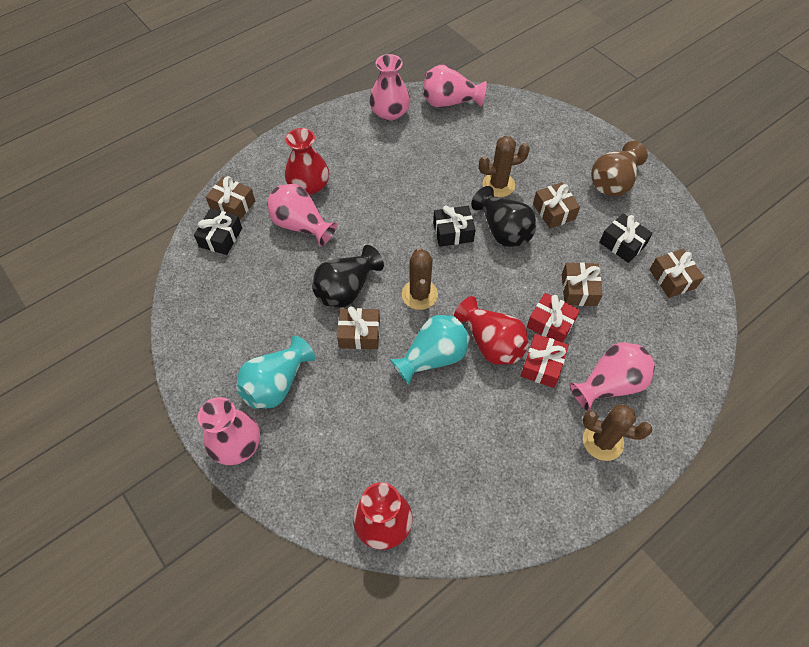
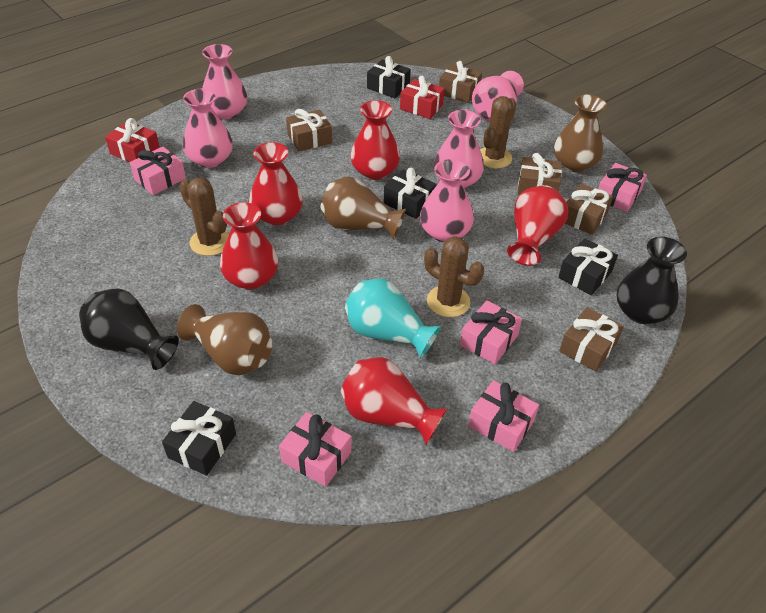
black gift: 3 -> 4
brown vase: 1 -> 3
pink gift: 0 -> 5
red vase: 3 -> 5
turquoise vase: 2 -> 1

